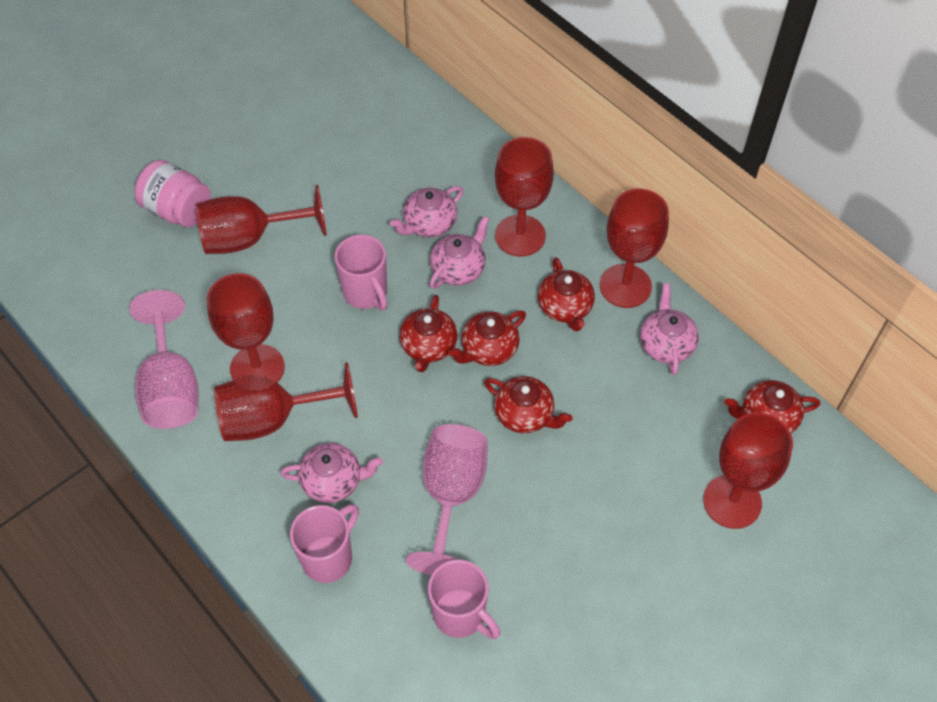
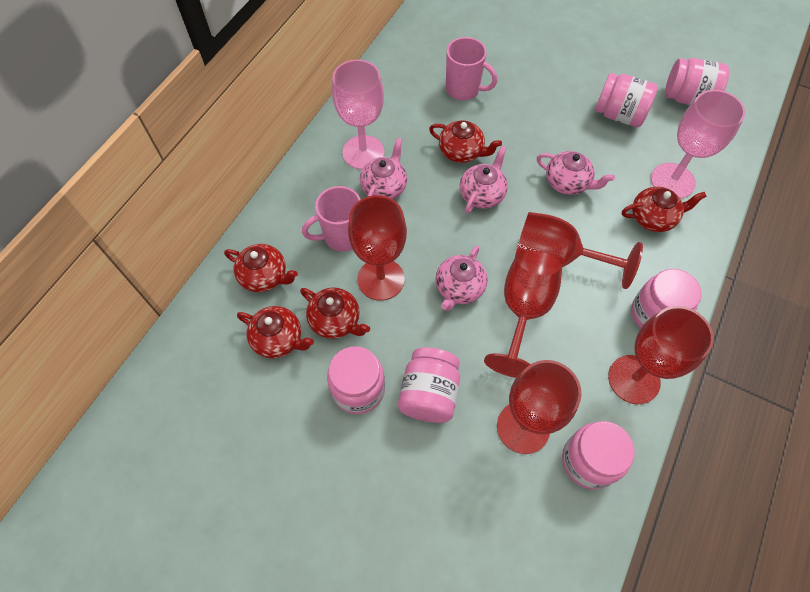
pink jar: 1 -> 6
pink mug: 3 -> 2
red goblet: 6 -> 5

